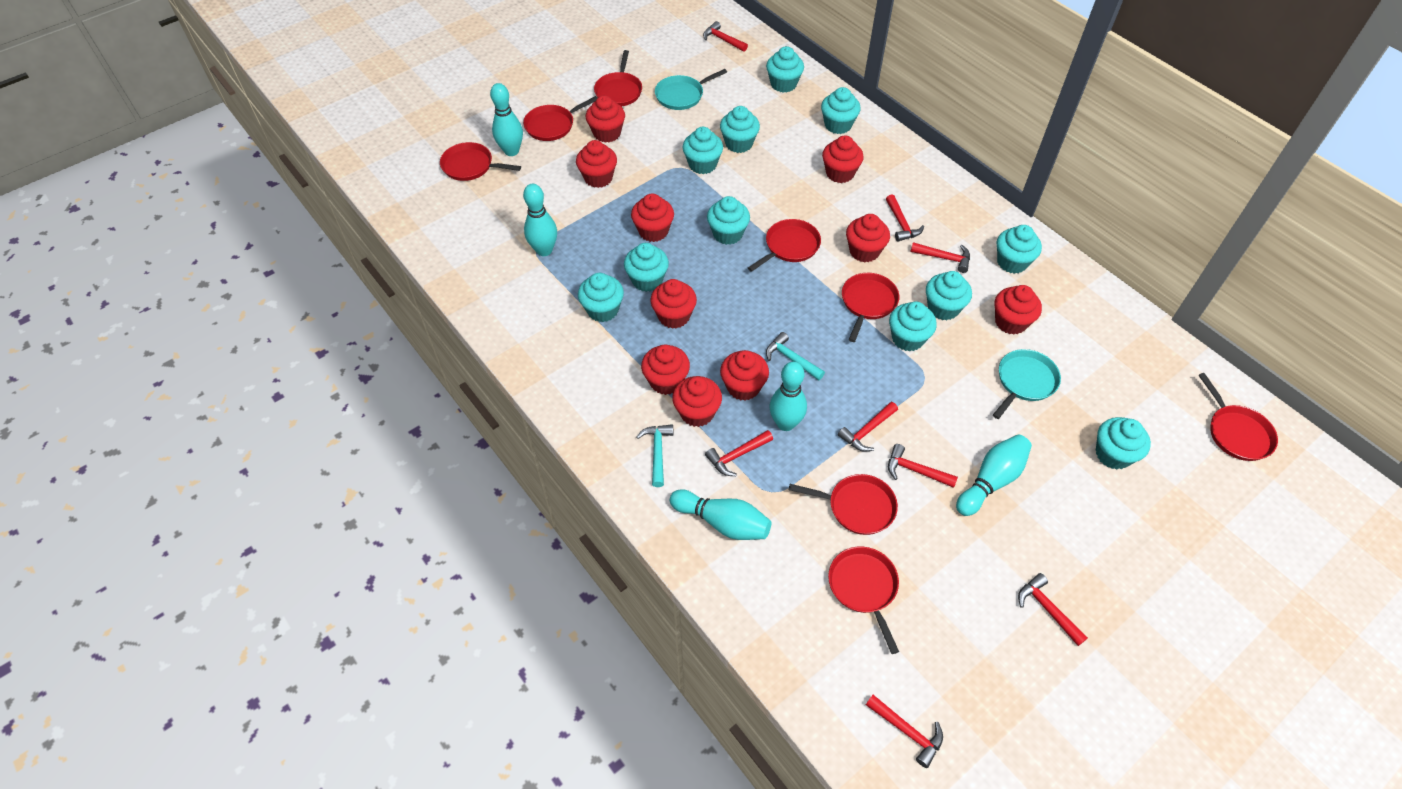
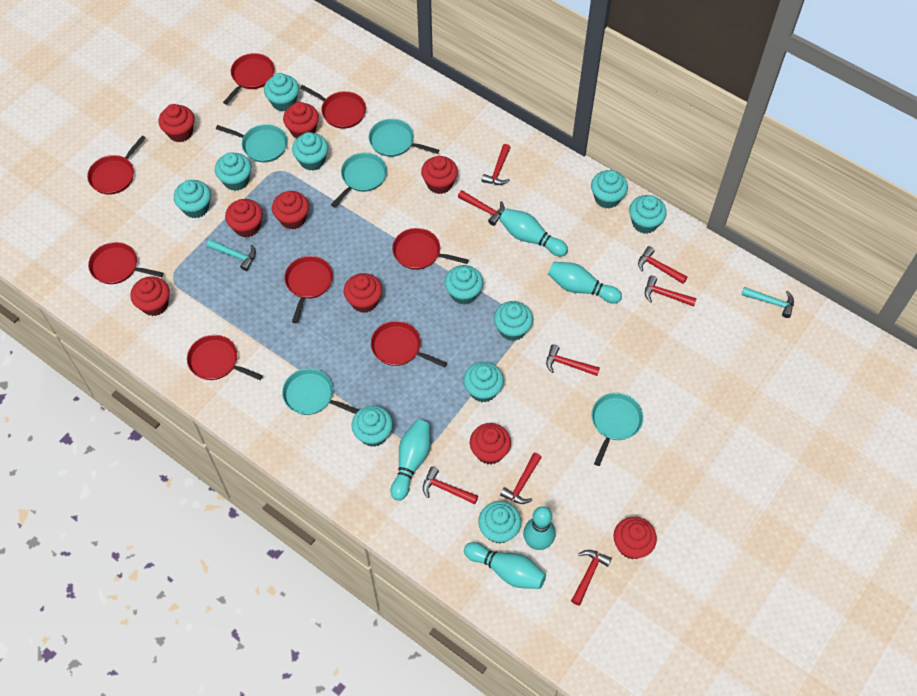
red cupcake: 10 -> 9
turquoise pan: 2 -> 5

